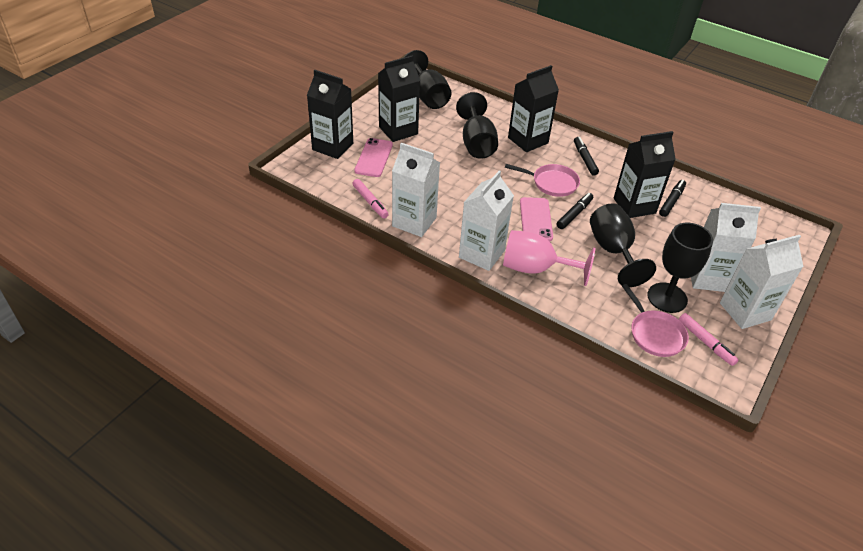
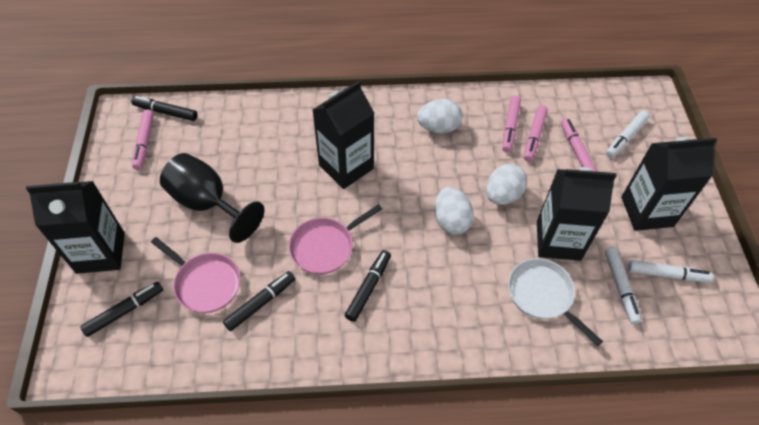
black goblet: 4 -> 1
black marker: 3 -> 4
pink goblet: 1 -> 0
pink marker: 2 -> 4
pink phone: 2 -> 0
white carton: 4 -> 0
white egg: 0 -> 3
white marker: 0 -> 3
white pan: 0 -> 1

